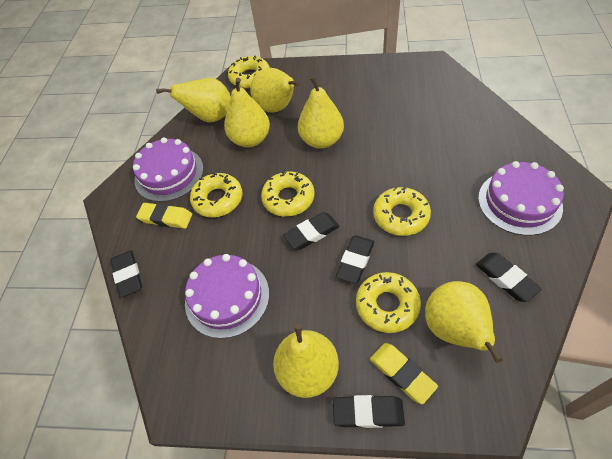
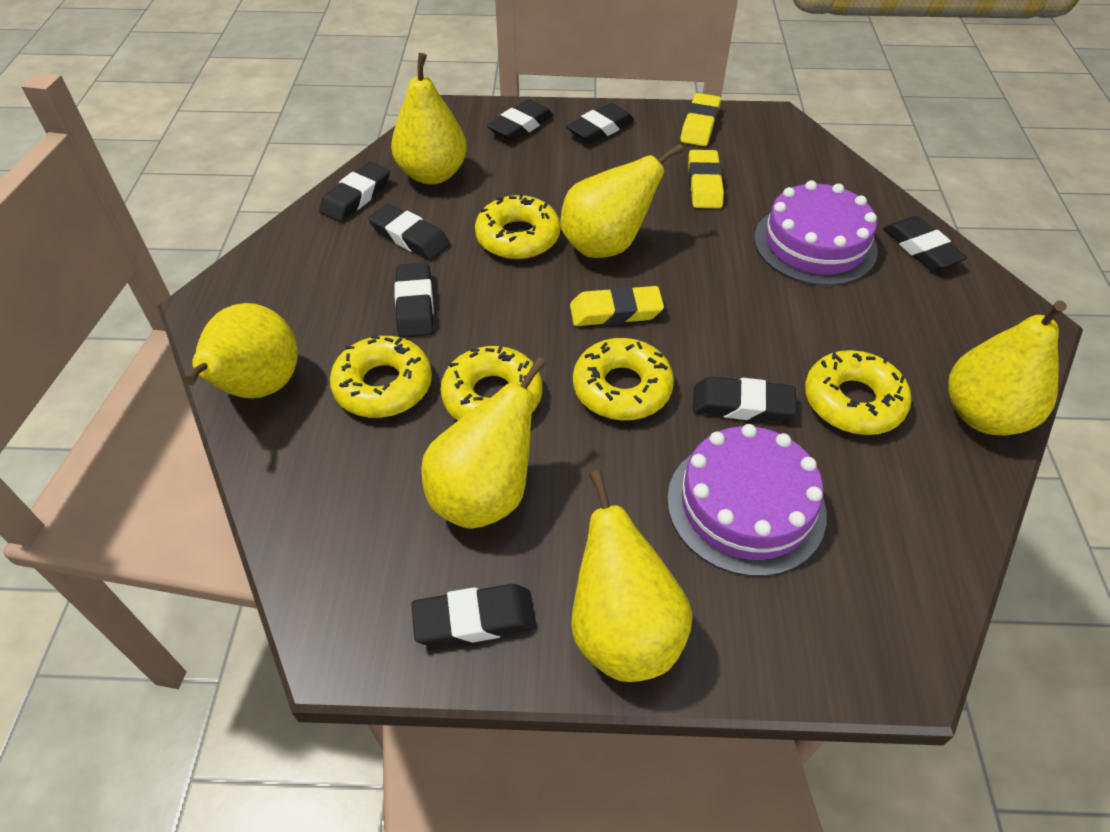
black eraser: 5 -> 8
purple cake: 3 -> 2
yellow eraser: 2 -> 3

